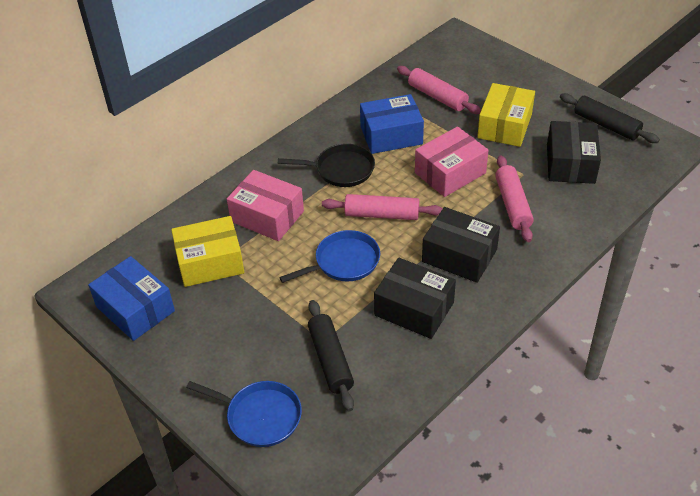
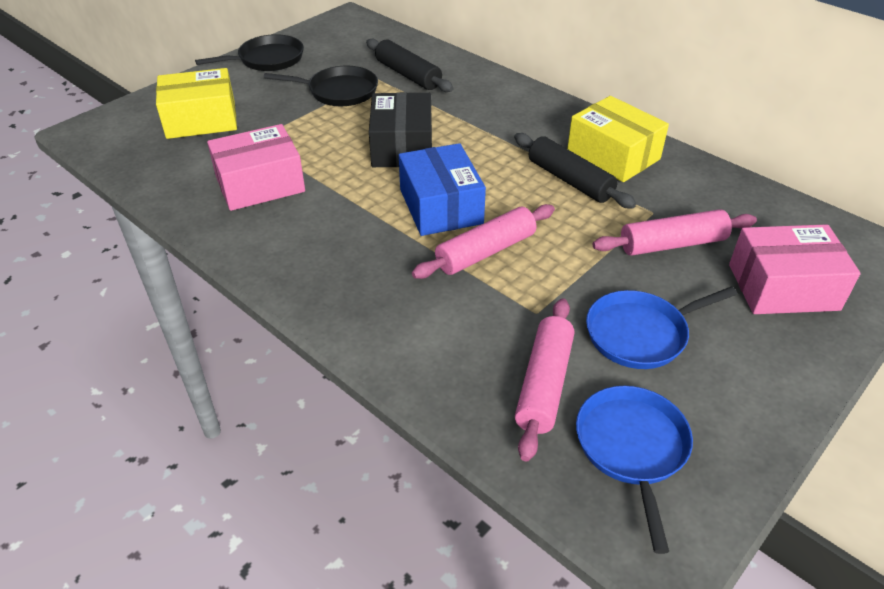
black box: 3 -> 1
black pan: 1 -> 2
blue box: 2 -> 1

